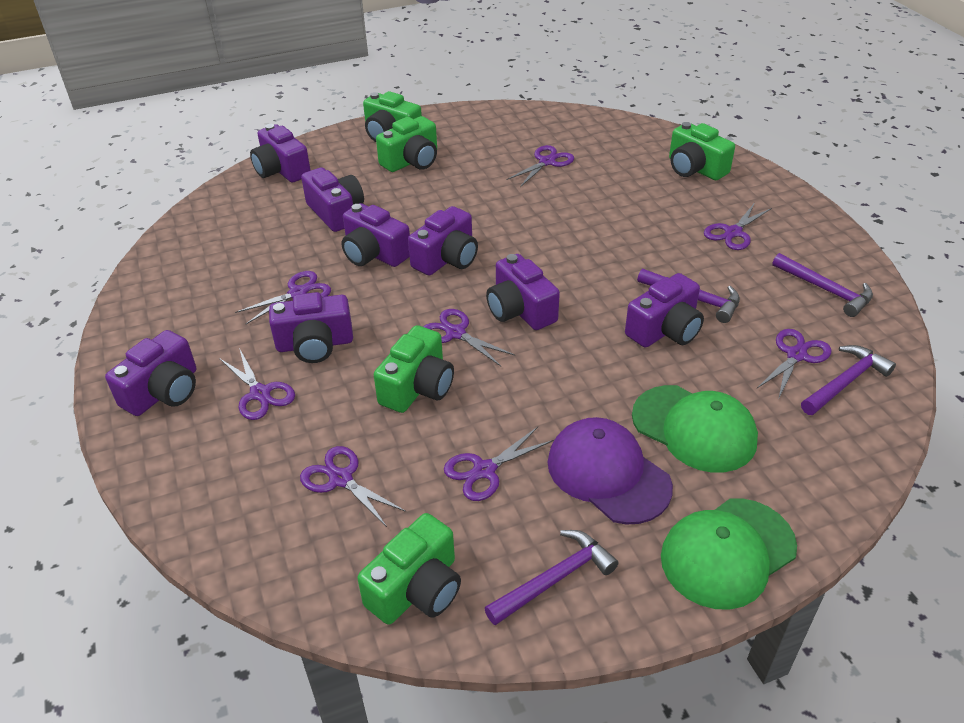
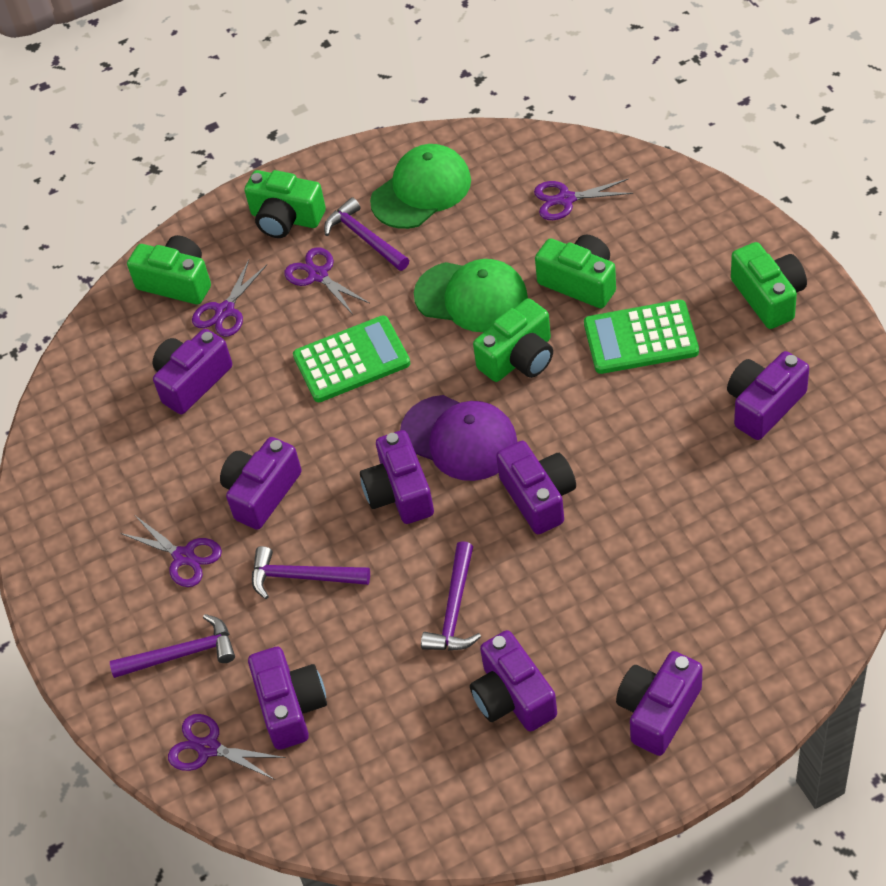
green calculator: 0 -> 2
purple scissors: 8 -> 5

